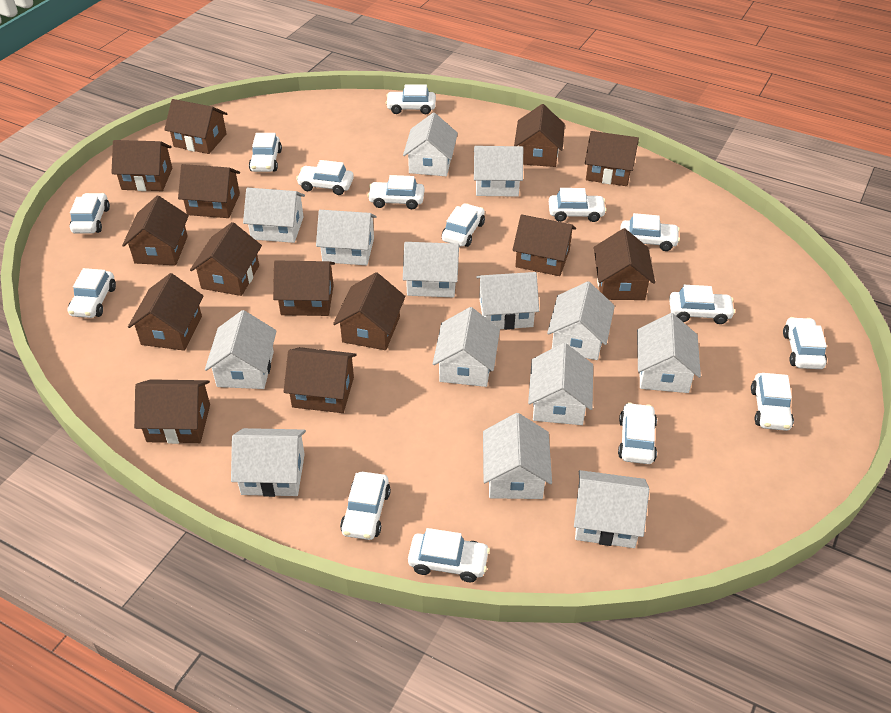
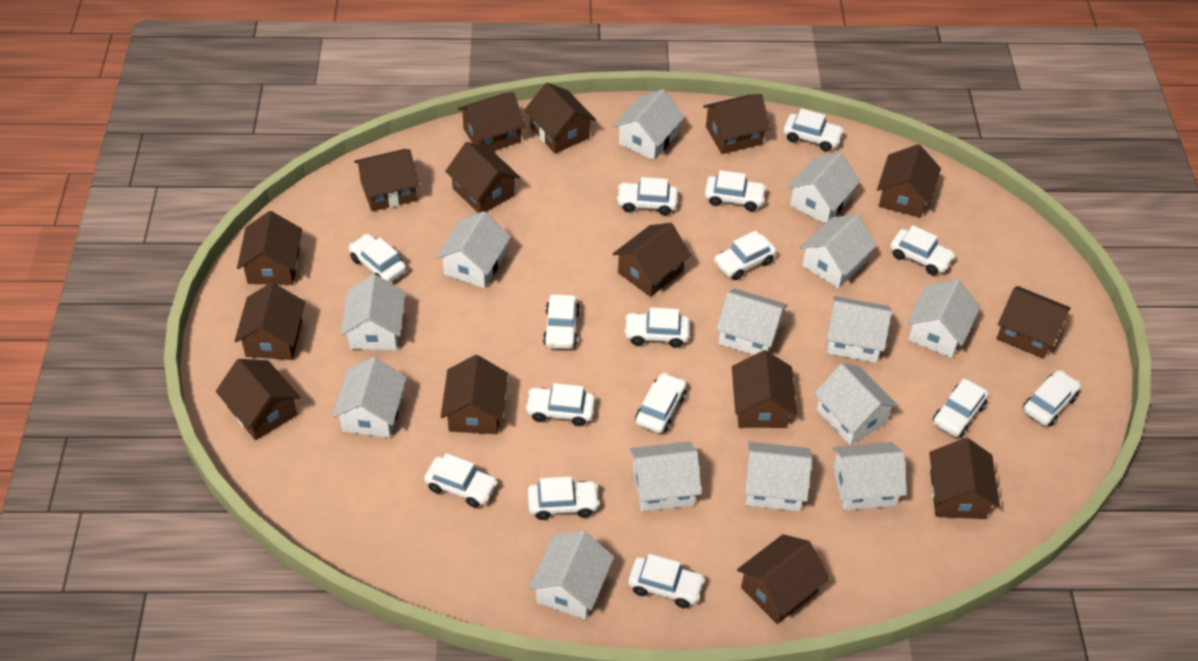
brown house: 14 -> 15

